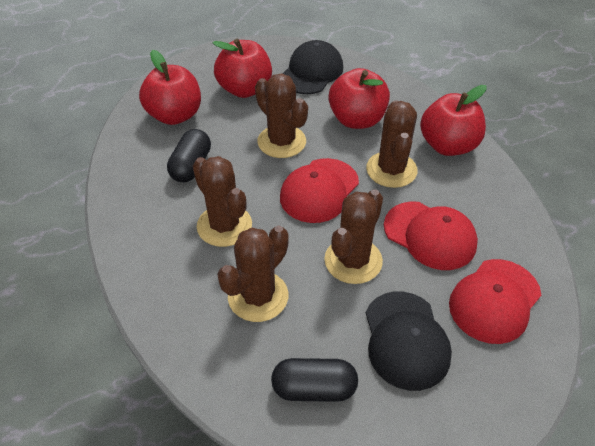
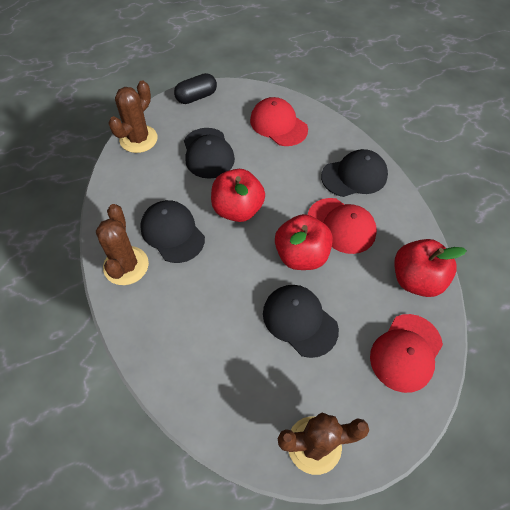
black cap: 2 -> 4
black capsule: 2 -> 1
brown cactus: 5 -> 3
red apple: 4 -> 3

